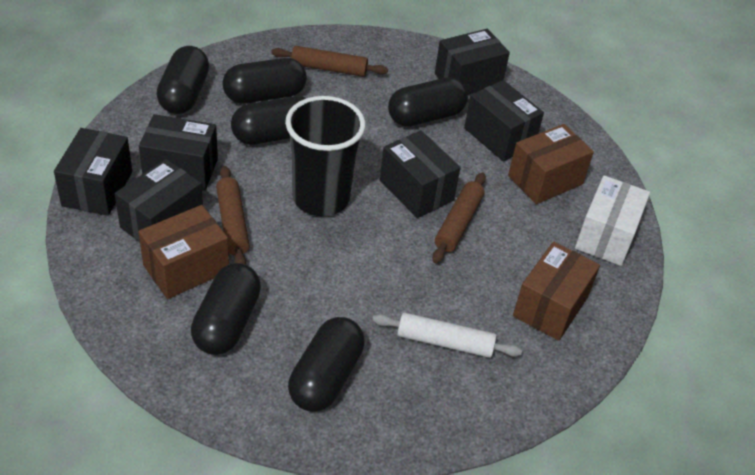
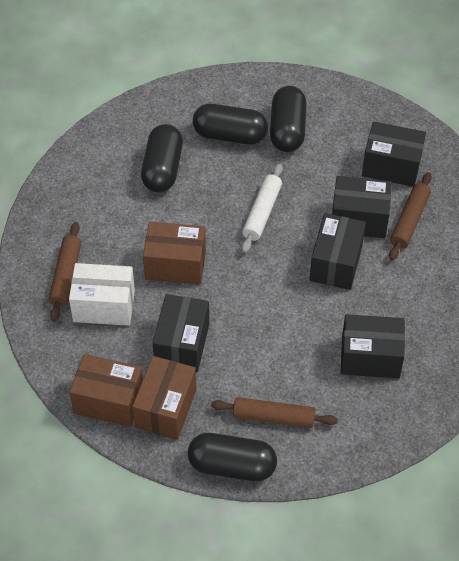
black box: 6 -> 5
black capsule: 6 -> 4
black cup: 1 -> 0

